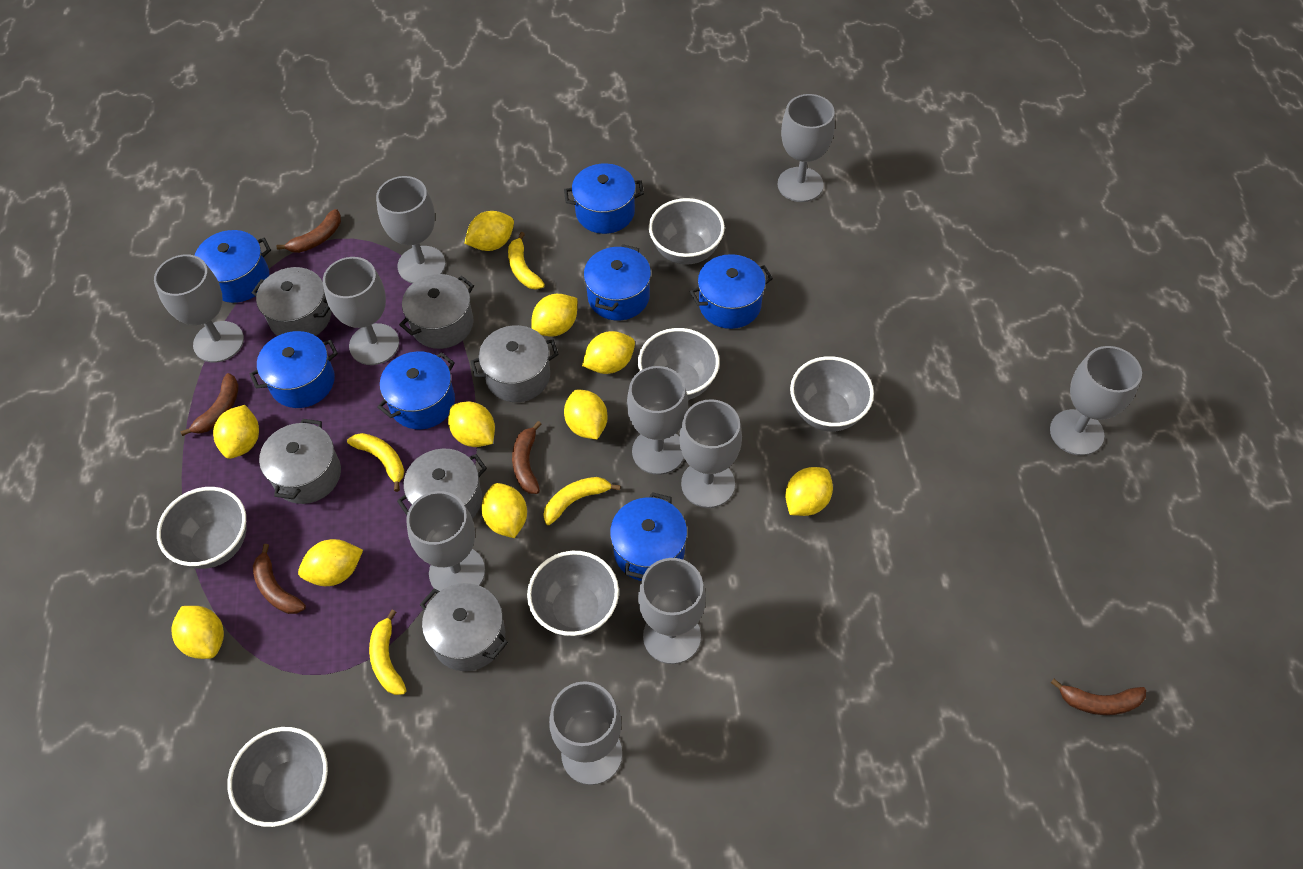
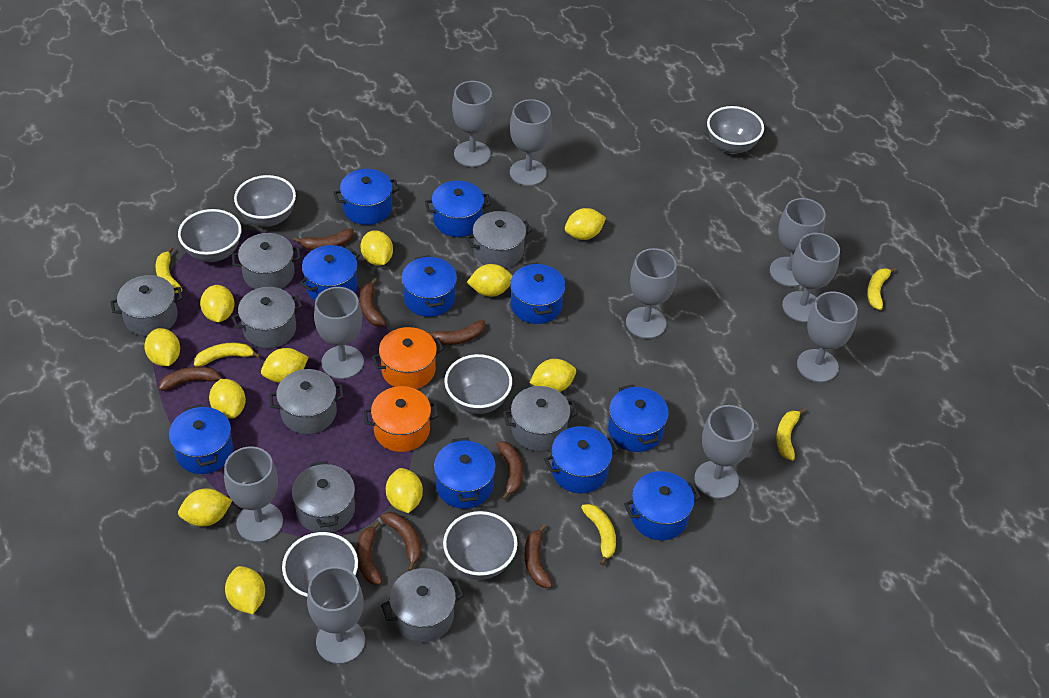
blue pot: 7 -> 10
brown banana: 5 -> 8
grey pot: 6 -> 8
orange pot: 0 -> 2
yellow banana: 4 -> 5
yellow lemon: 10 -> 11

